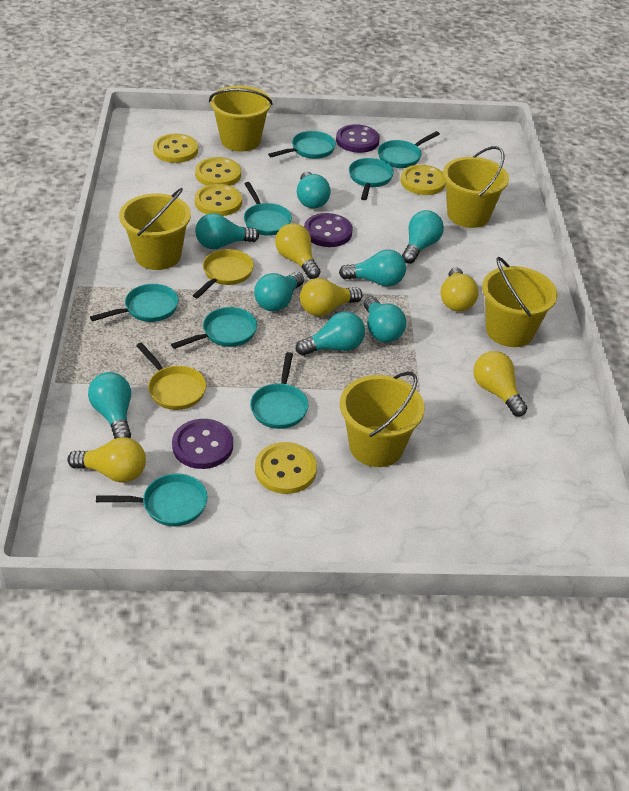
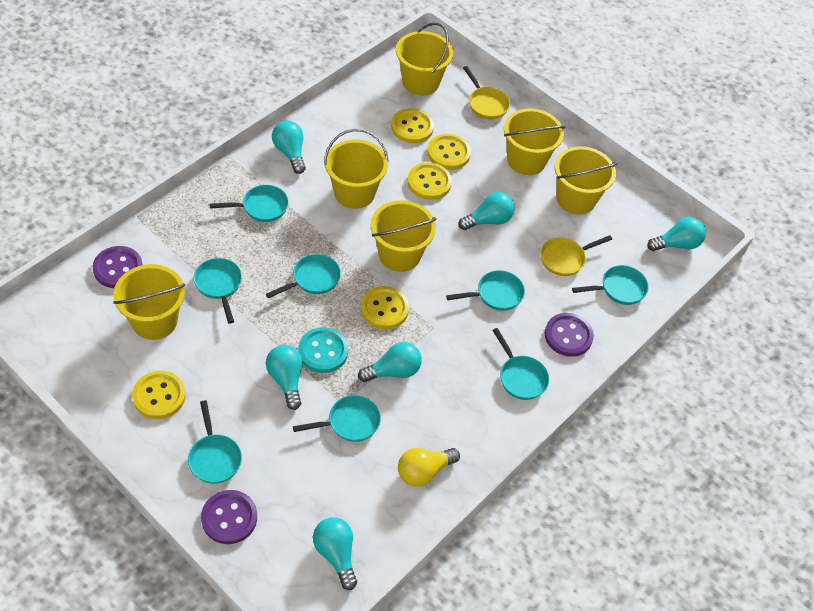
turquoise button: 0 -> 1
turquoise light bulb: 8 -> 6
yellow bucket: 5 -> 6
yellow light bulb: 5 -> 1

